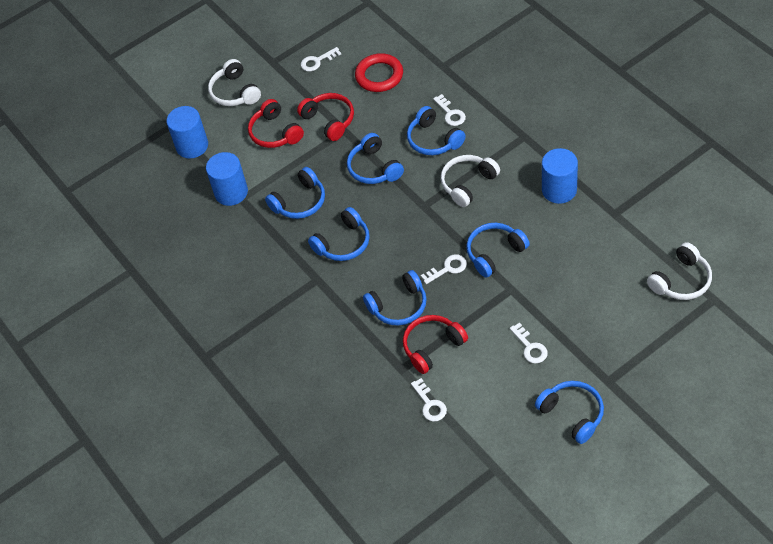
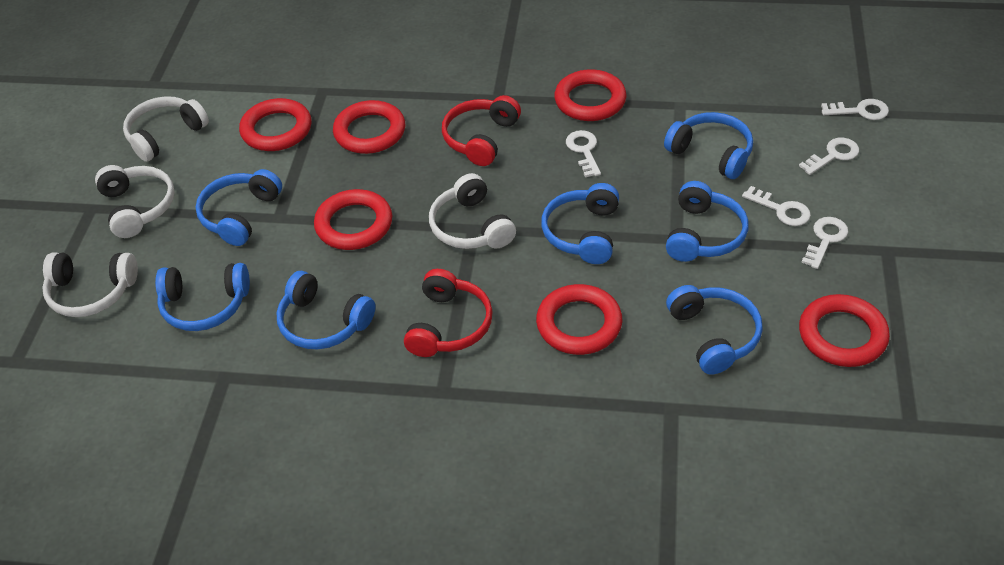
blue cylinder: 3 -> 0
red headphones: 3 -> 2
red ring: 1 -> 6
white headphones: 3 -> 4

